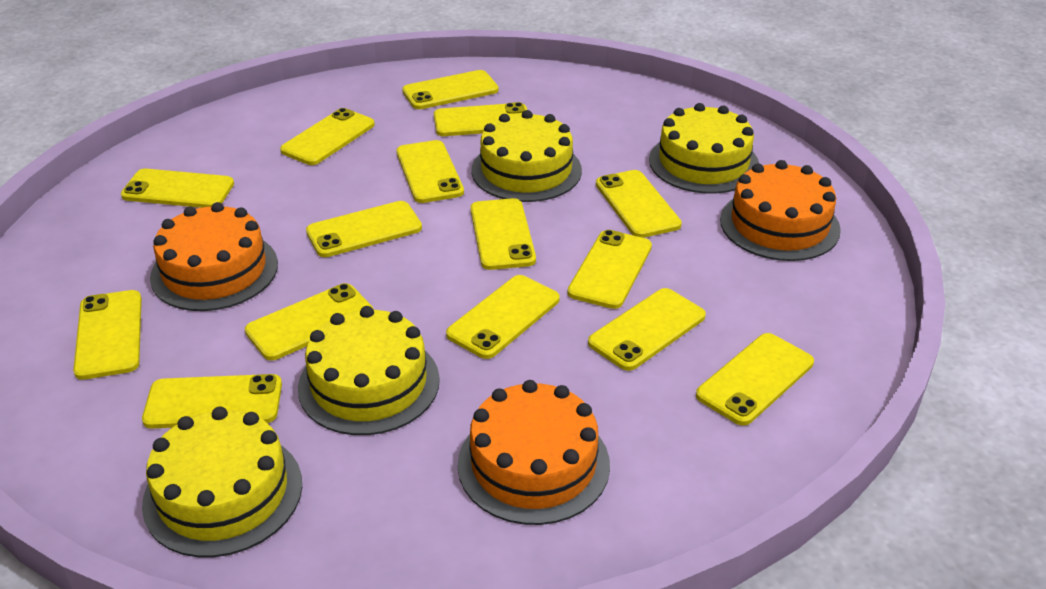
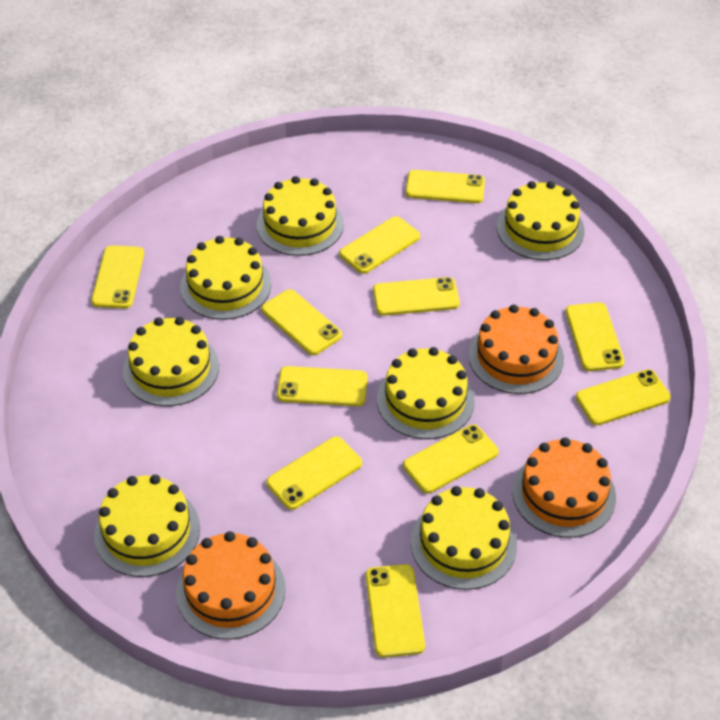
yellow cake: 4 -> 7
yellow phone: 15 -> 11

